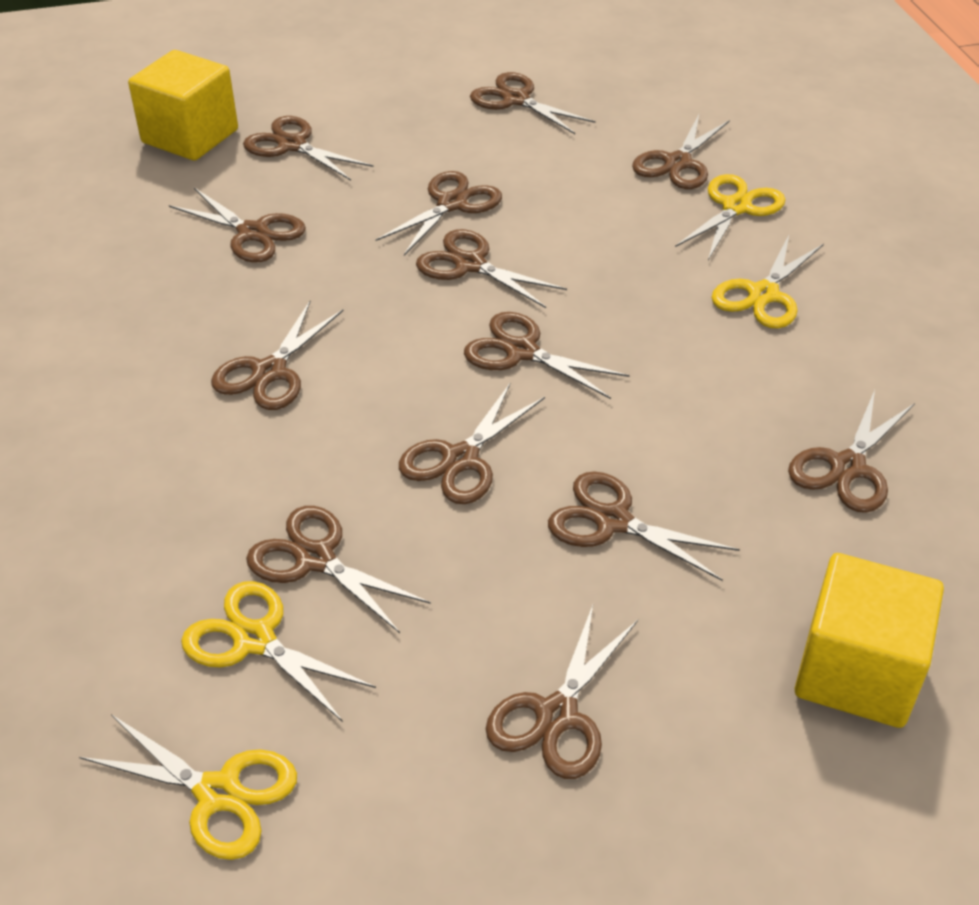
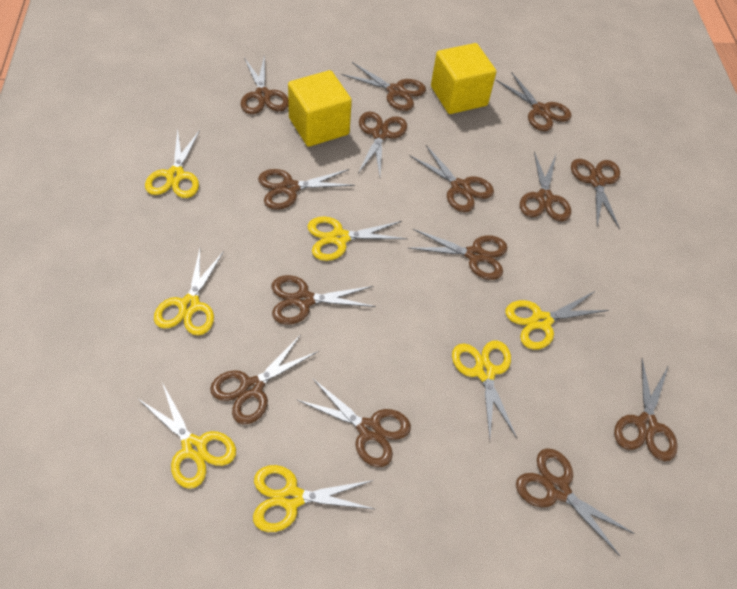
brown scissors: 13 -> 14
yellow scissors: 4 -> 7

